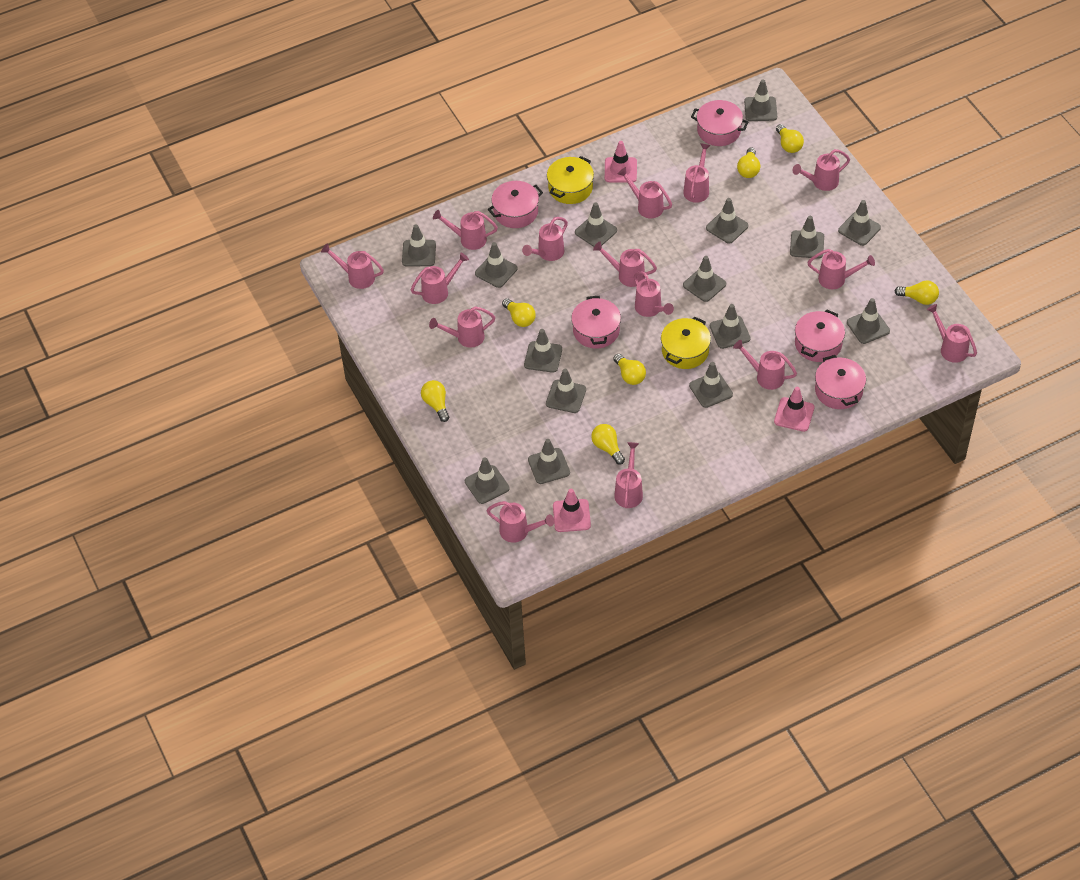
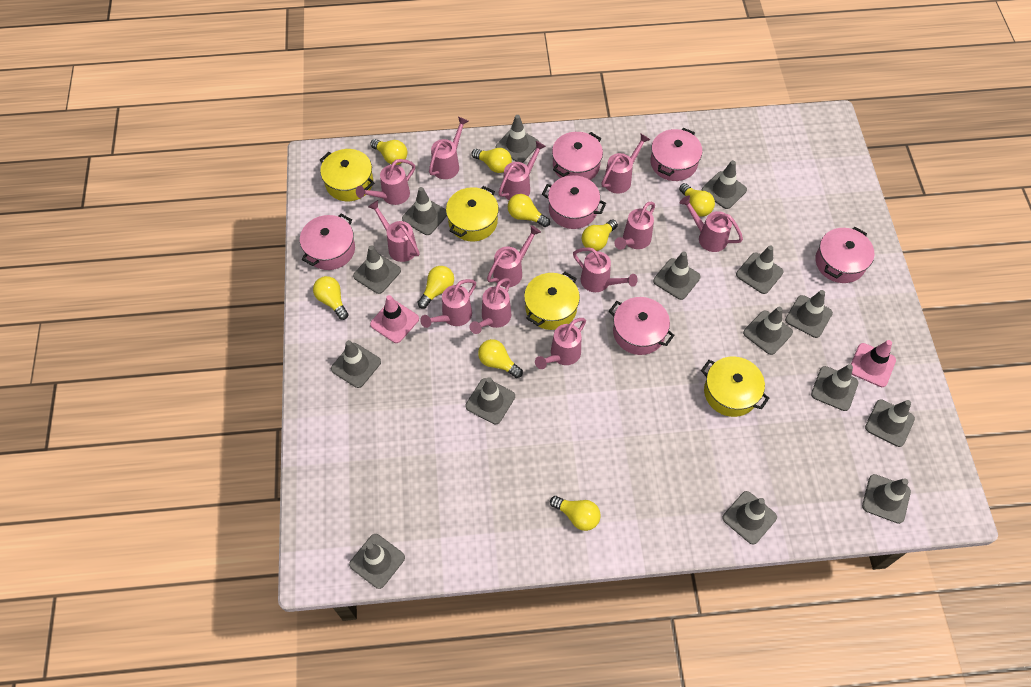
pink pot: 5 -> 6
pink traffic cone: 3 -> 2
pink watering can: 15 -> 12
yellow light bulb: 7 -> 9
yellow pot: 2 -> 4

